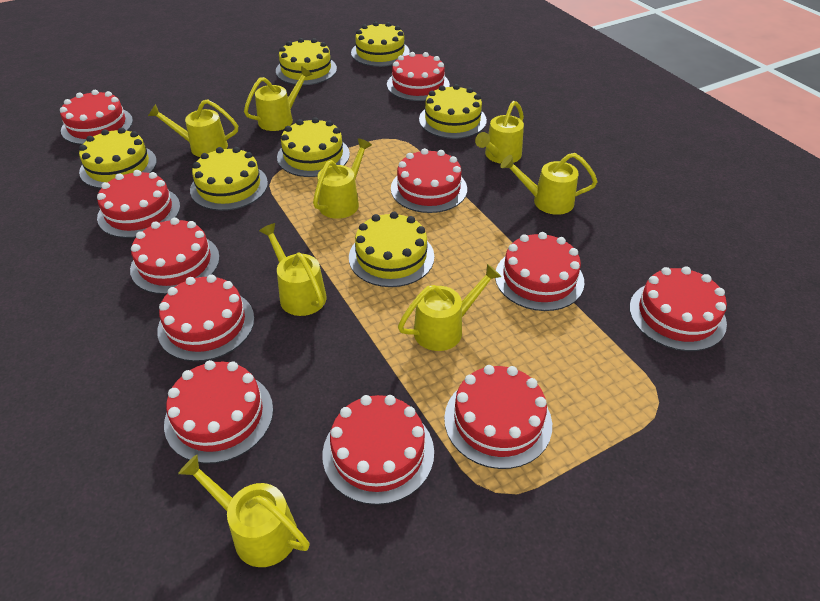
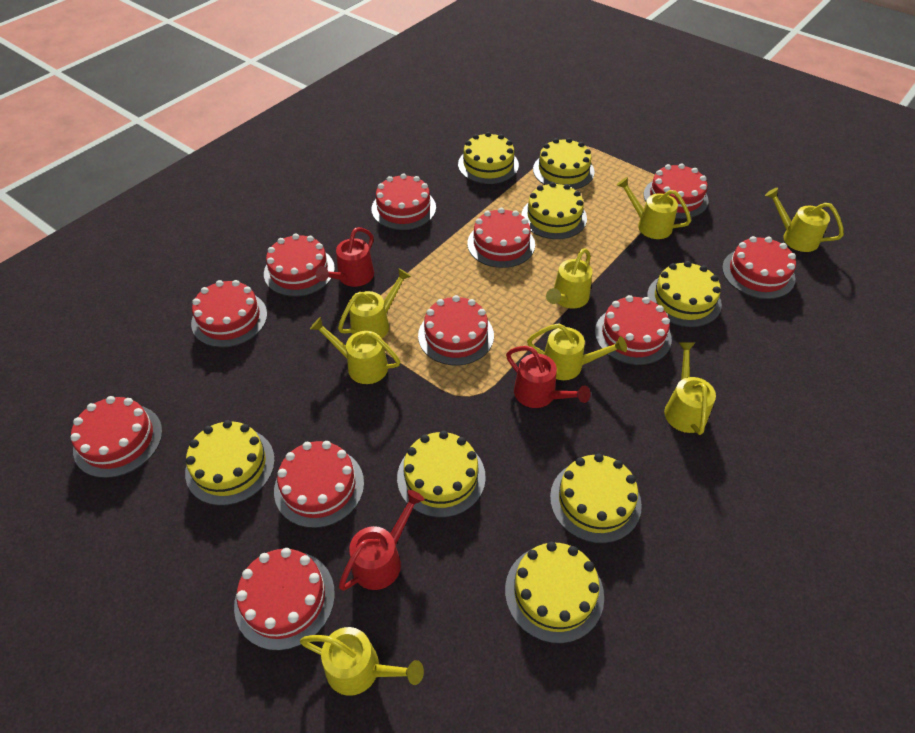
red watering can: 0 -> 3
yellow cake: 7 -> 8

